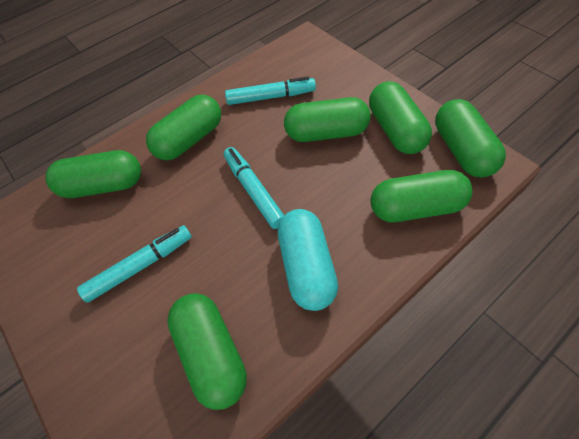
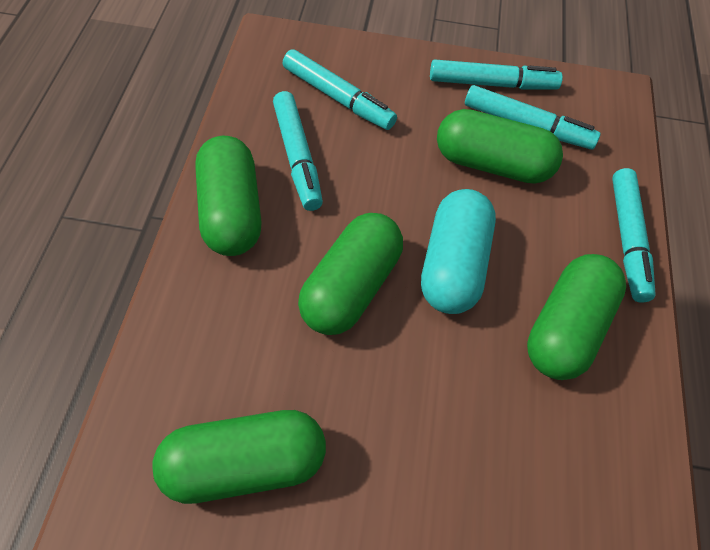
green capsule: 7 -> 5
turquoise marker: 3 -> 5

